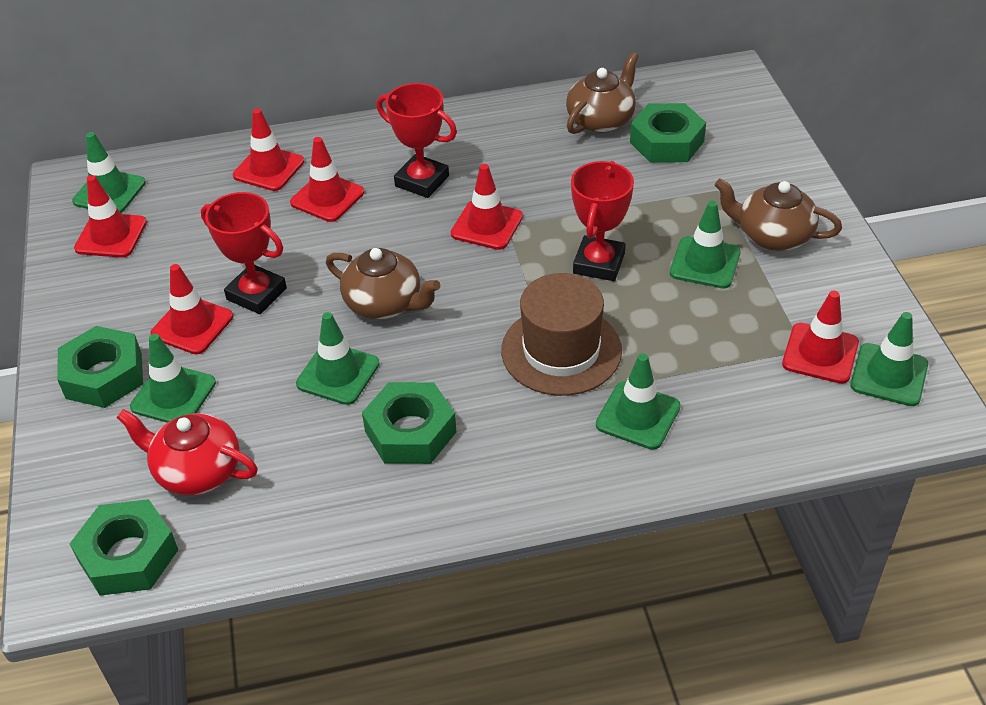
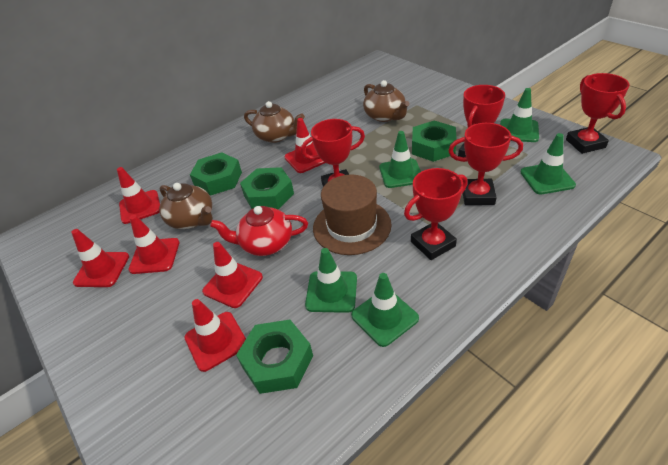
green traffic cone: 6 -> 5
red trophy: 3 -> 5

